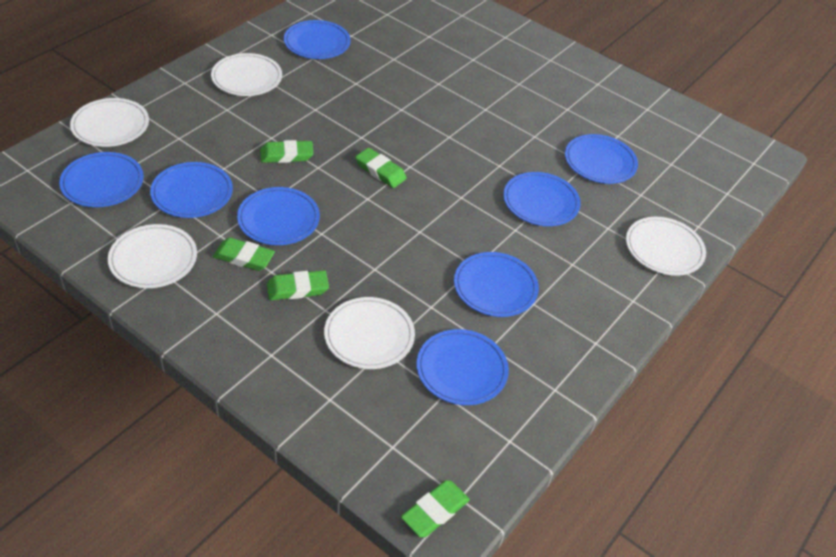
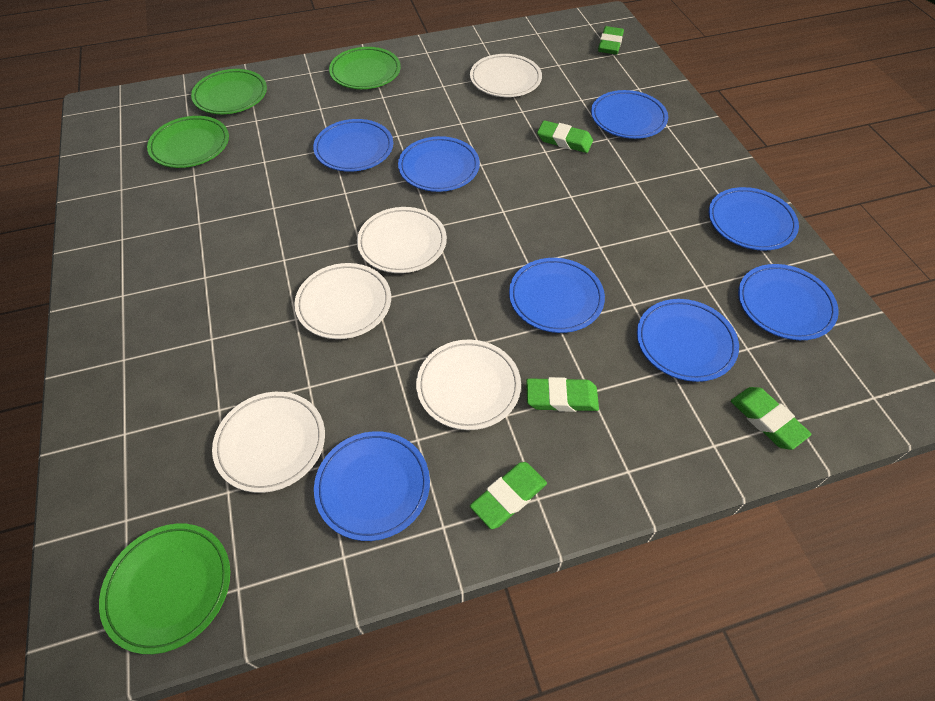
green plate: 0 -> 4

